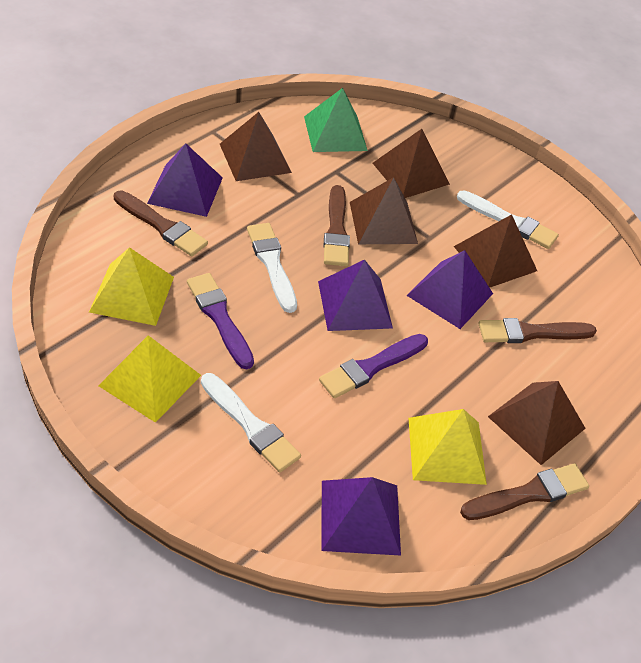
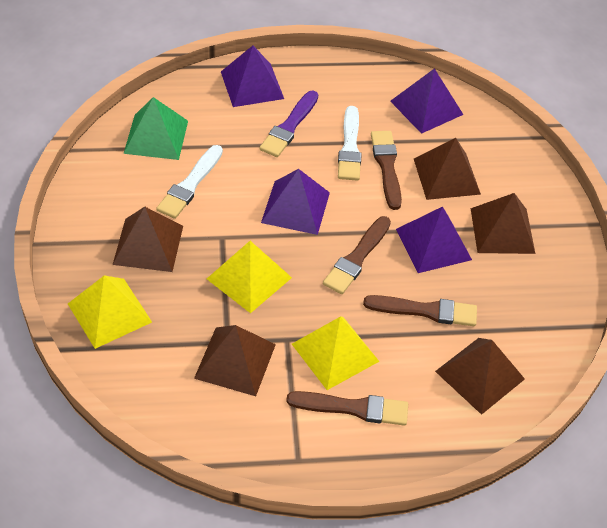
purple brush: 2 -> 1
white brush: 3 -> 2

